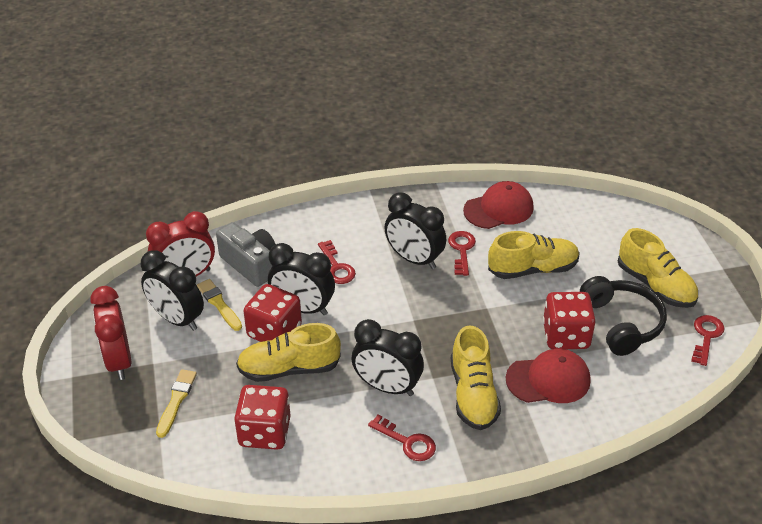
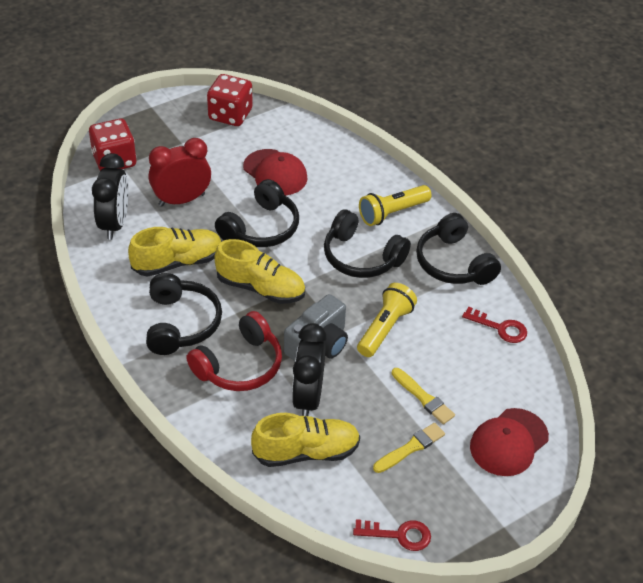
black clock: 4 -> 2
black headphones: 1 -> 4
red clock: 2 -> 1
red dice: 3 -> 2
red headphones: 0 -> 1
red key: 4 -> 2
yellow flashlight: 0 -> 2
yellow shoe: 4 -> 3

